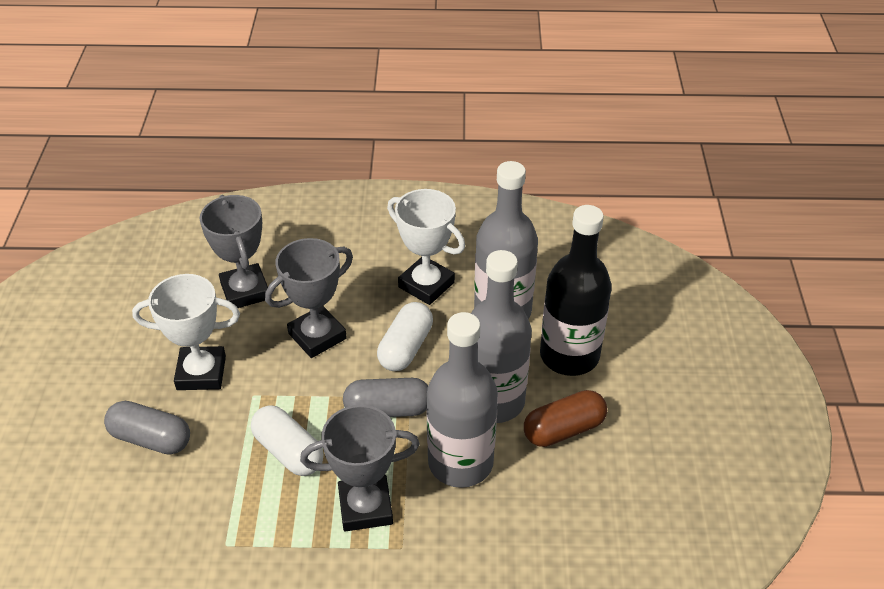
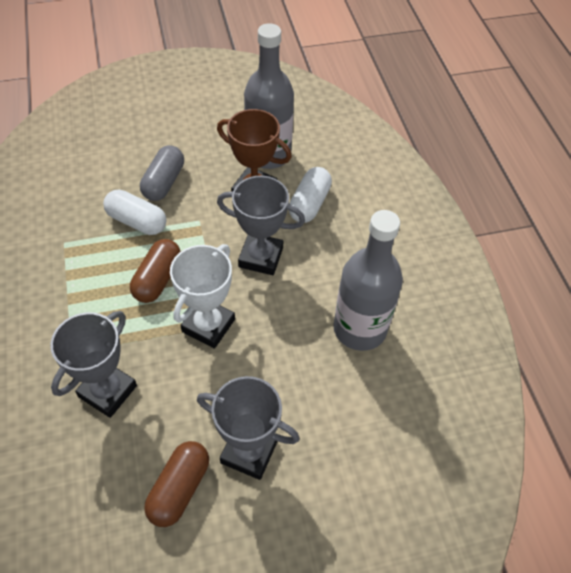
black bottle: 1 -> 0
brown capsule: 1 -> 2
brown trophy: 0 -> 1
grey bottle: 3 -> 2
grey capsule: 2 -> 1
white trophy: 2 -> 1

